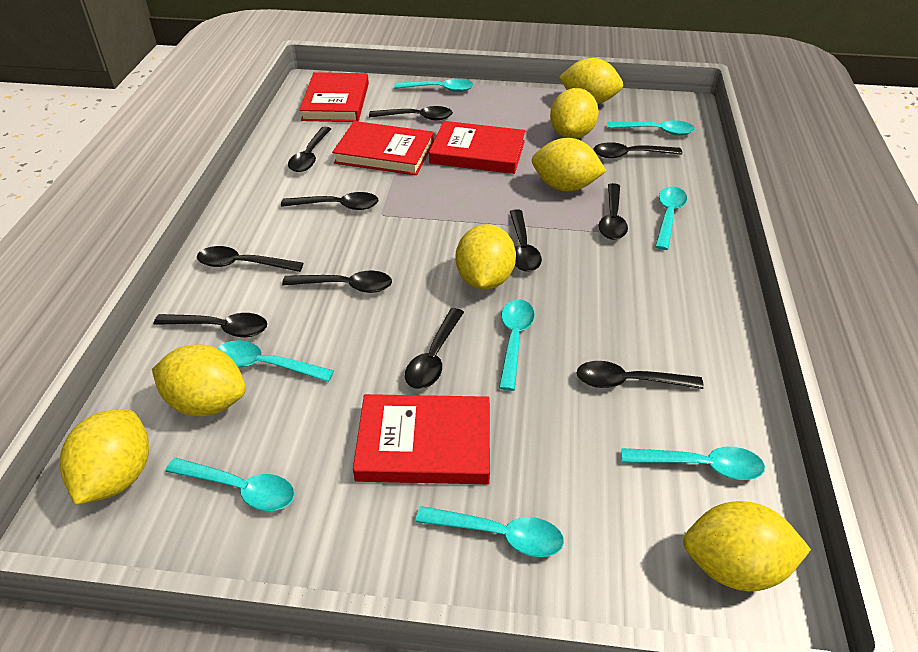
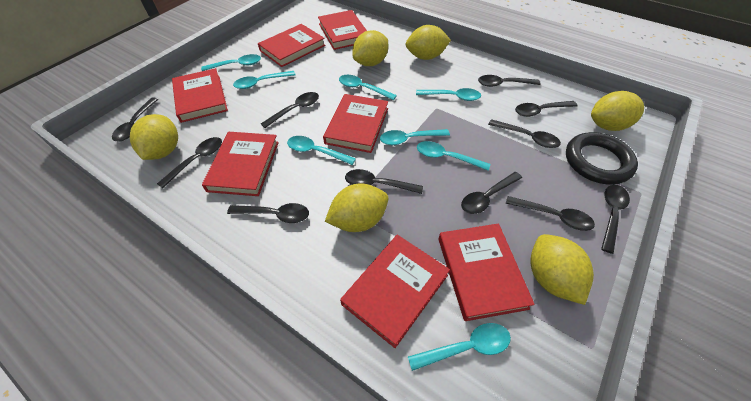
black ring: 0 -> 1
red book: 4 -> 7
yellow lemon: 7 -> 6

